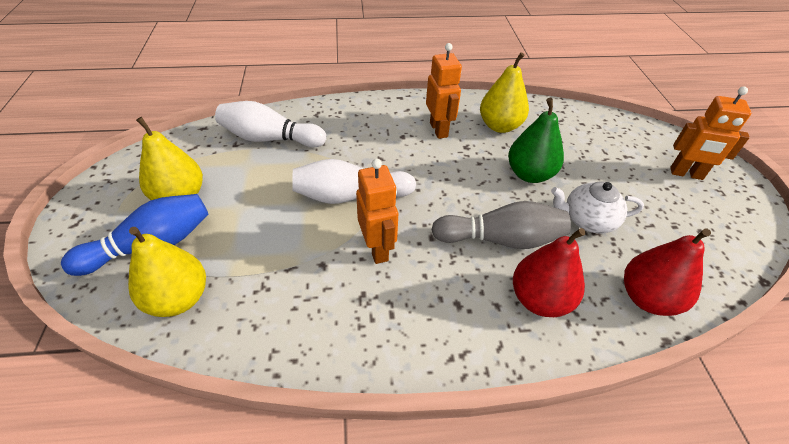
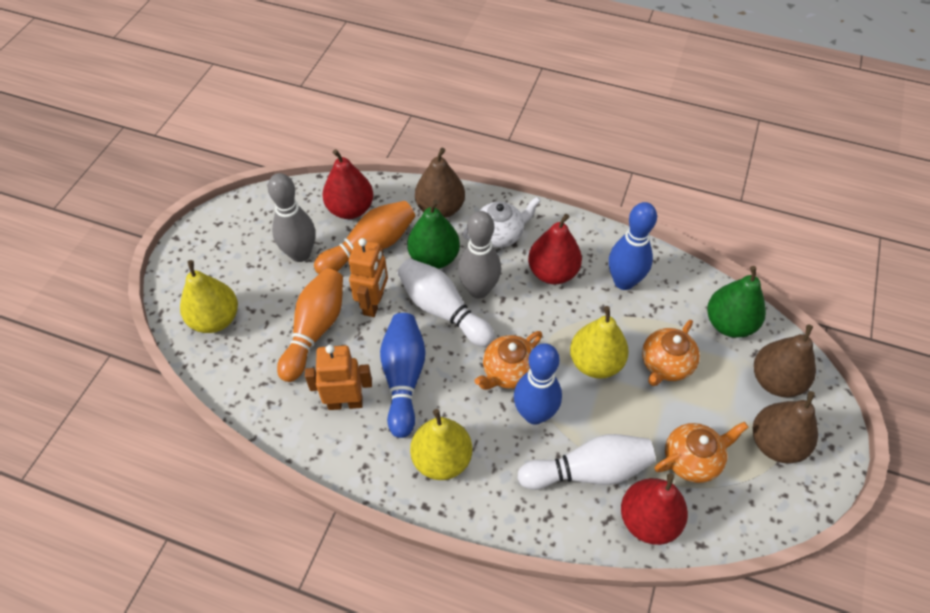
blue bowling pin: 1 -> 3
brown pear: 0 -> 3
green pear: 1 -> 2
grey bowling pin: 1 -> 2
orange bowling pin: 0 -> 2
orange robot: 3 -> 2
orange teapot: 0 -> 3
red pear: 2 -> 3

